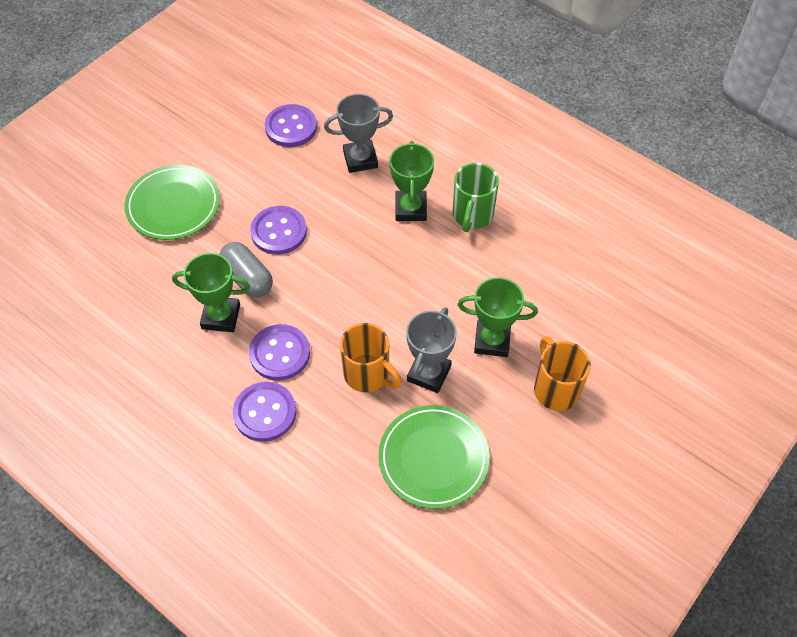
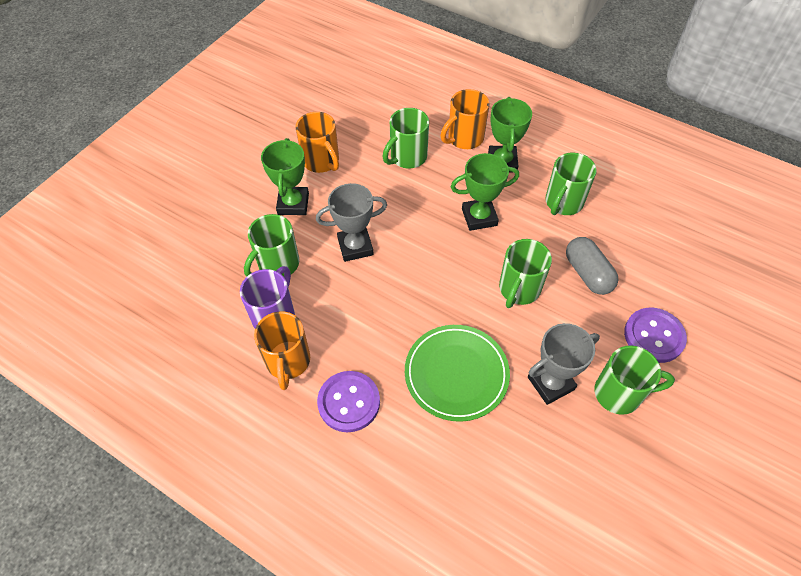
green mug: 1 -> 5
green plate: 2 -> 1
orange mug: 2 -> 3
purple button: 4 -> 2
purple mug: 0 -> 1

